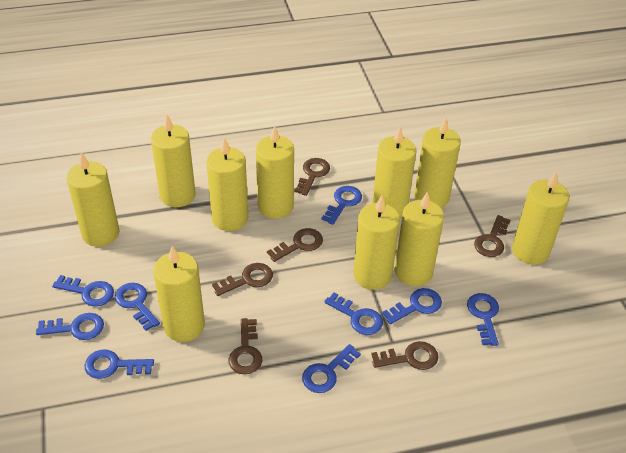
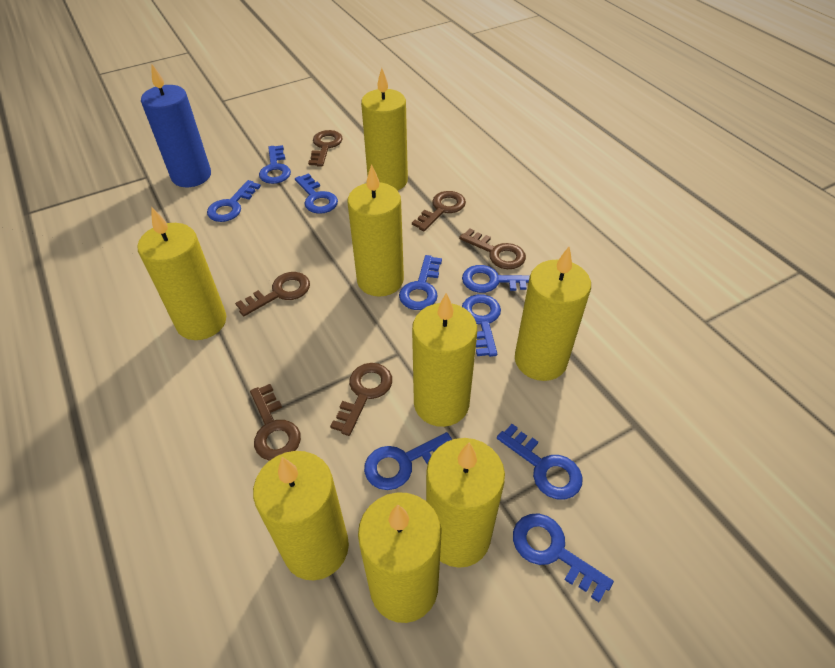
blue candle: 0 -> 1
yellow candle: 10 -> 8

